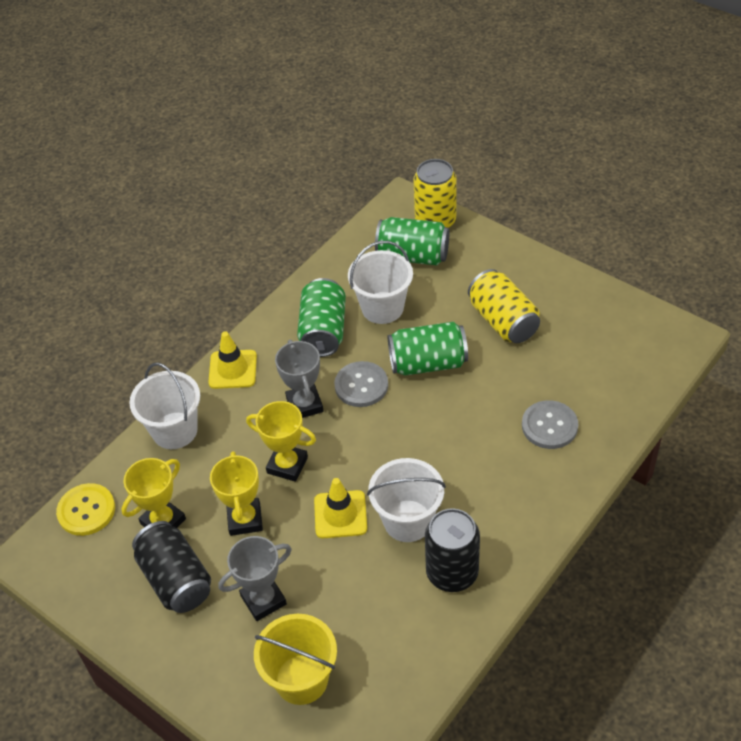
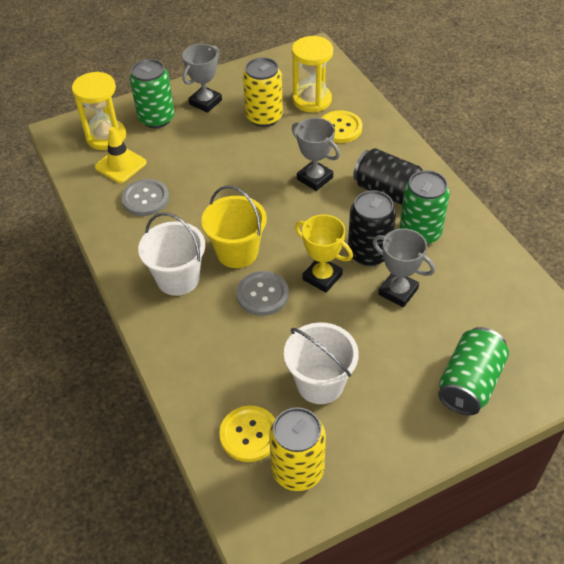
grey trophy: 2 -> 3
white bucket: 3 -> 2
yellow button: 1 -> 2
yellow hourglass: 0 -> 2
yellow traffic cone: 2 -> 1
yellow trophy: 3 -> 1

